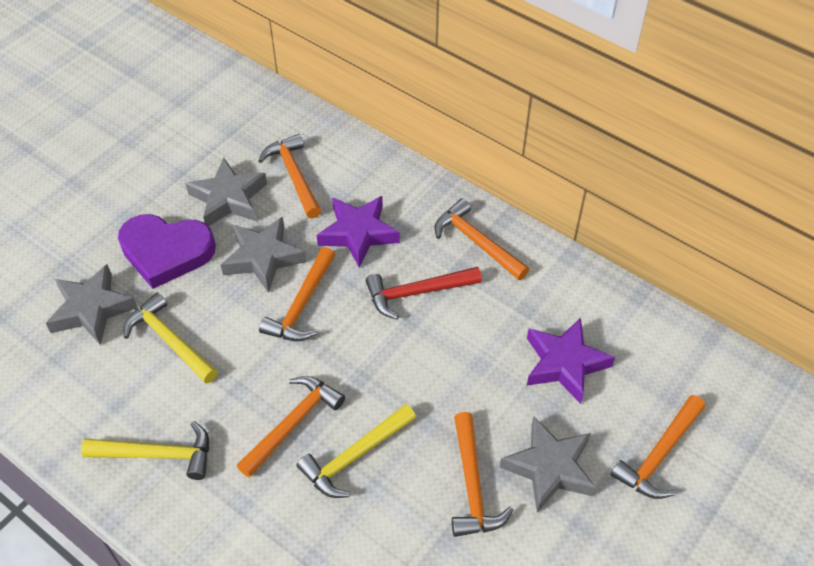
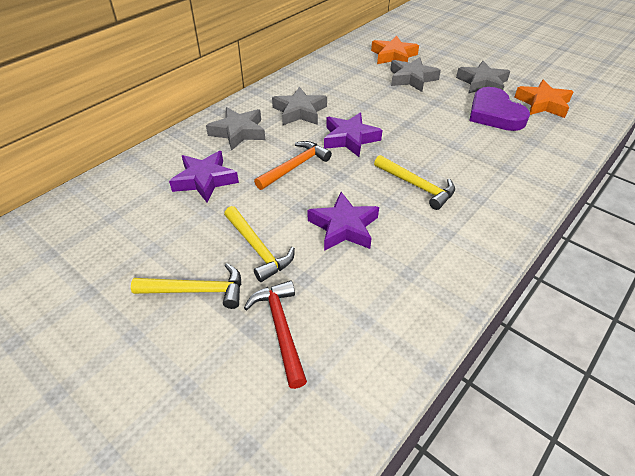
orange hammer: 6 -> 1
orange star: 0 -> 2
purple star: 2 -> 3

